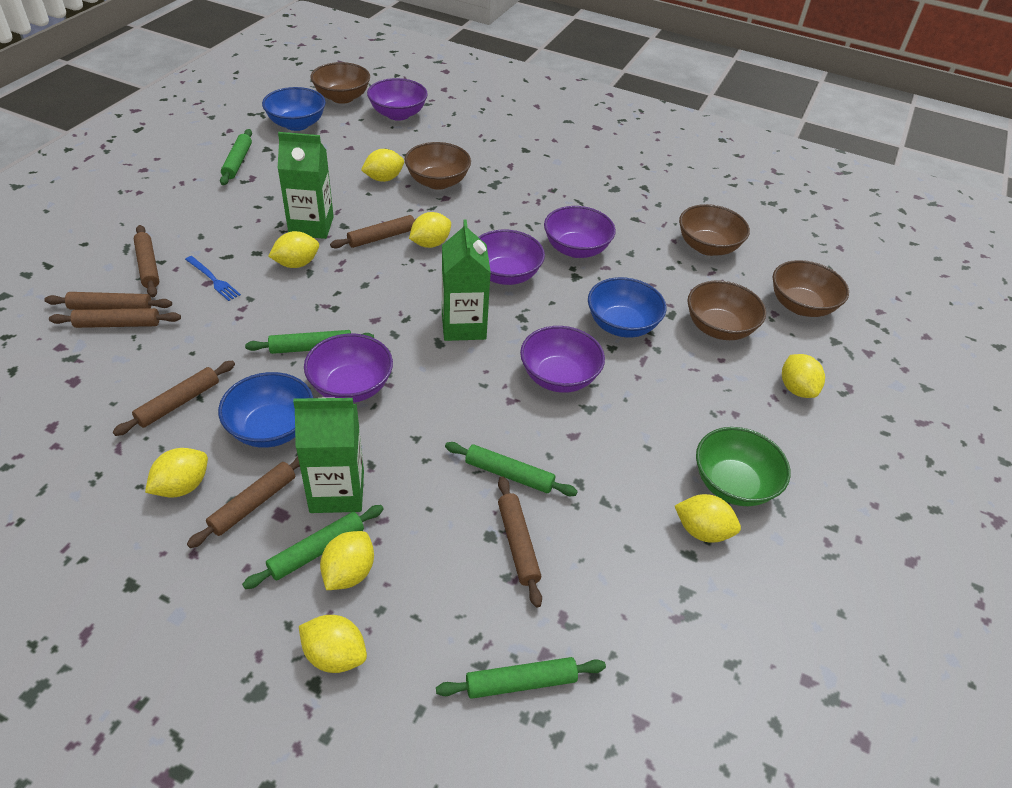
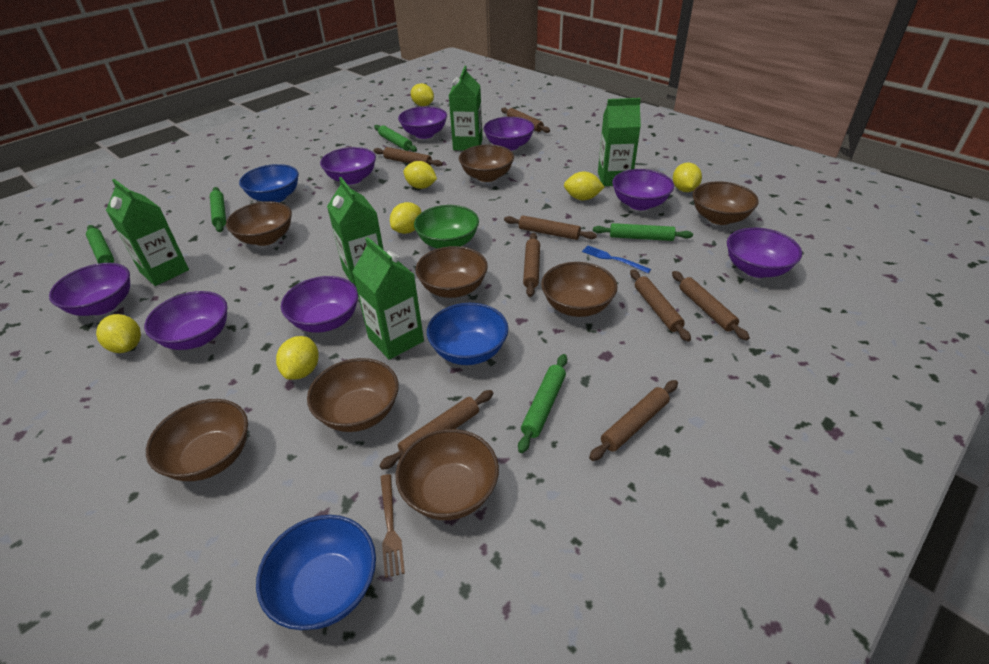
brown bowl: 5 -> 8
brown fork: 0 -> 1
brown rolling pin: 7 -> 8
green carton: 3 -> 5
purple bowl: 5 -> 8
yellow lemon: 8 -> 7

